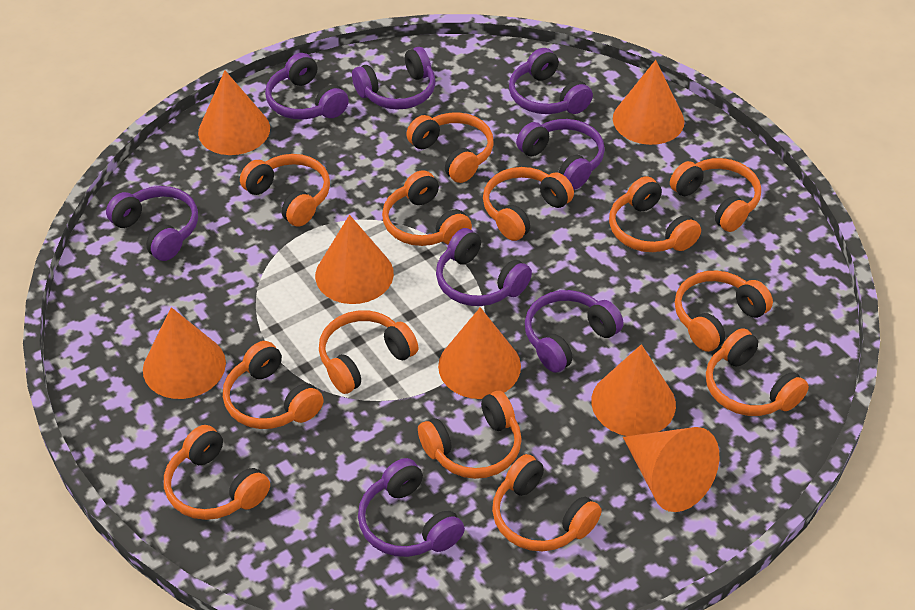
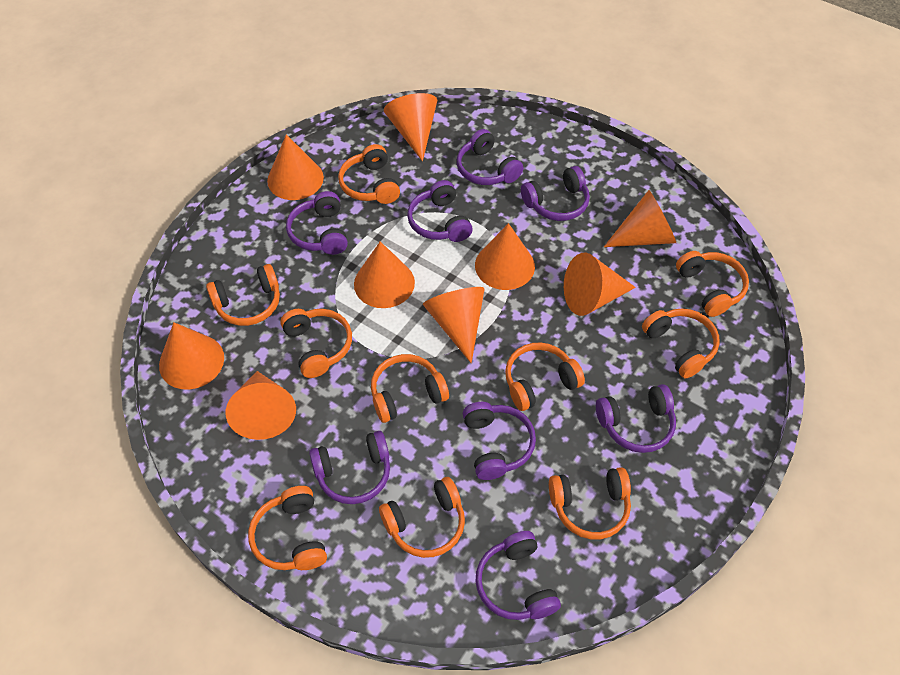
orange cone: 7 -> 9
orange headphones: 13 -> 10

